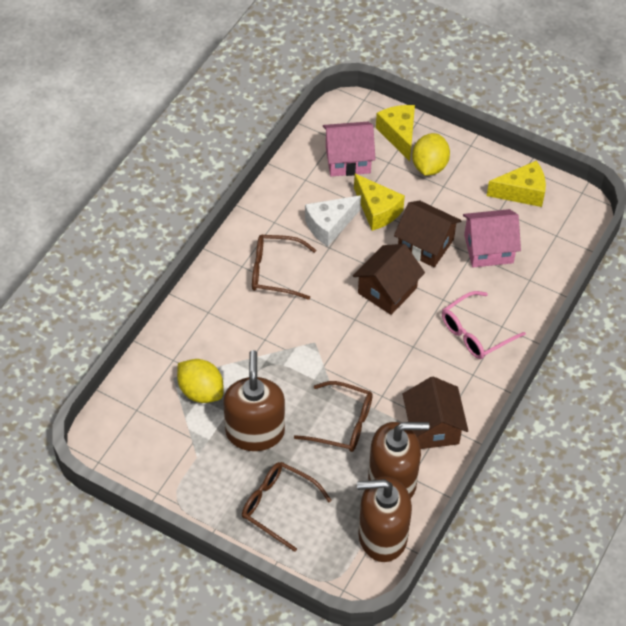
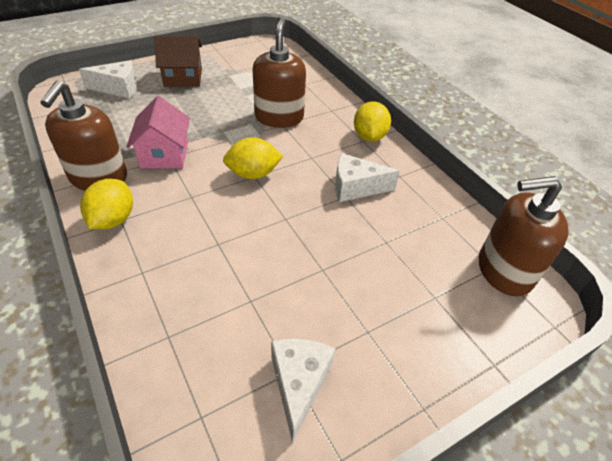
brown glasses: 3 -> 0
brown house: 3 -> 1
pink glasses: 1 -> 0
pink house: 2 -> 1
white cheese: 1 -> 3
yellow cheese: 3 -> 0
yellow lemon: 2 -> 3

